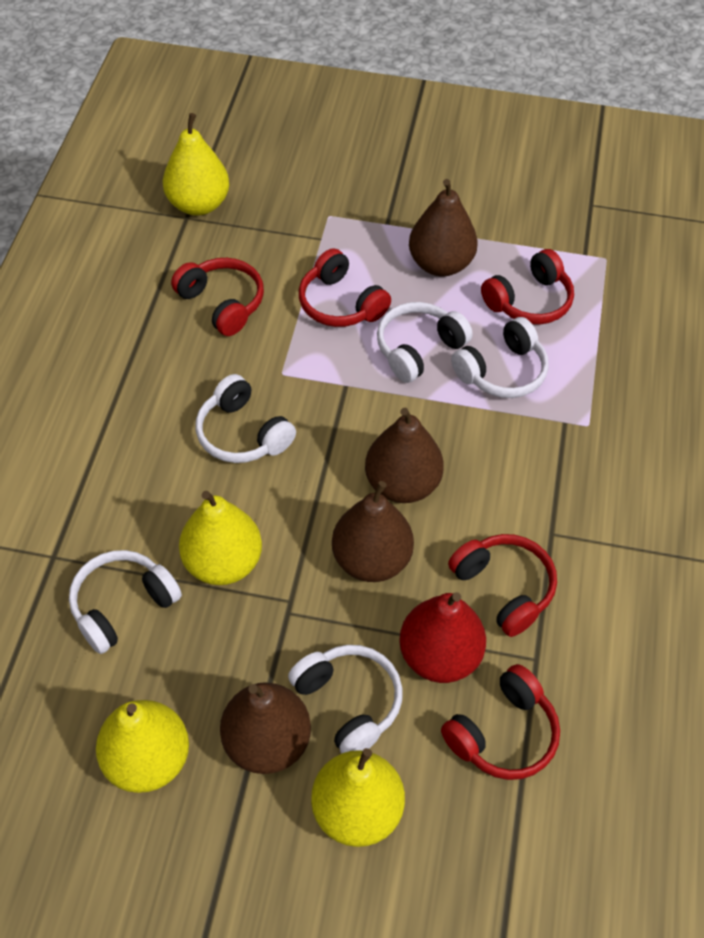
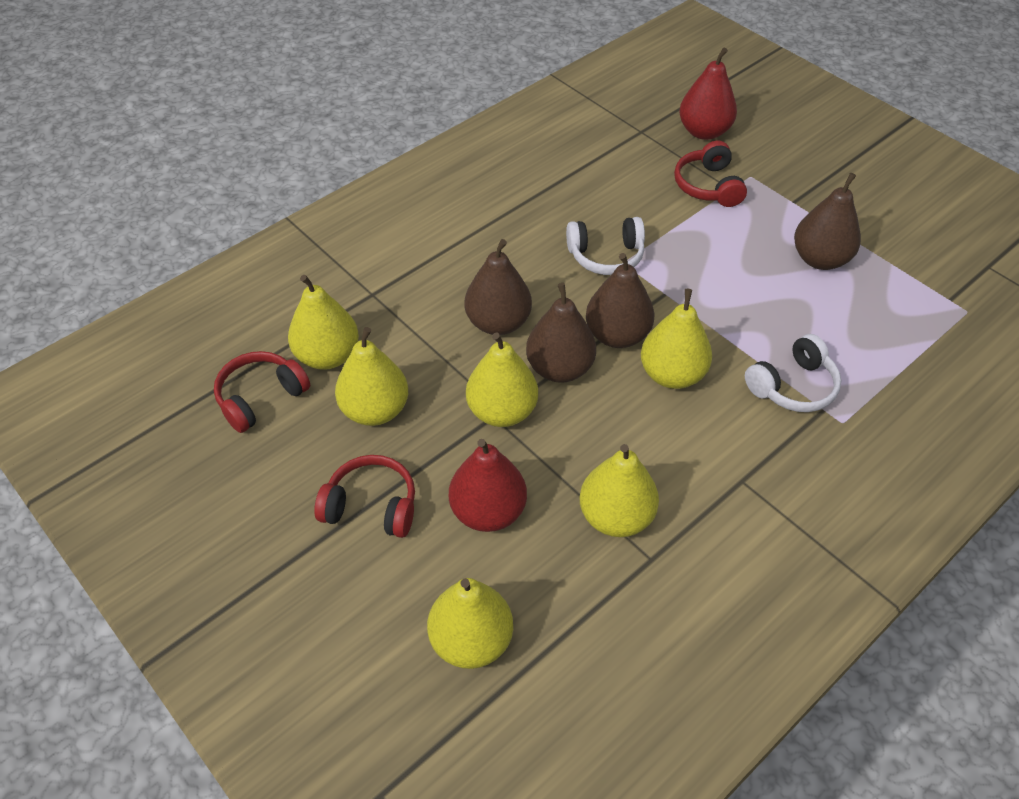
red headphones: 5 -> 3
red pear: 1 -> 2
white headphones: 5 -> 2
yellow pear: 4 -> 6

